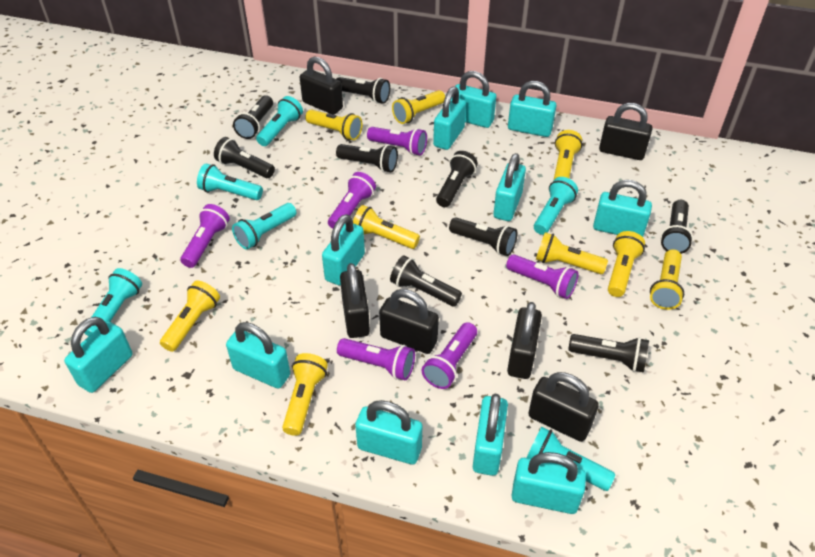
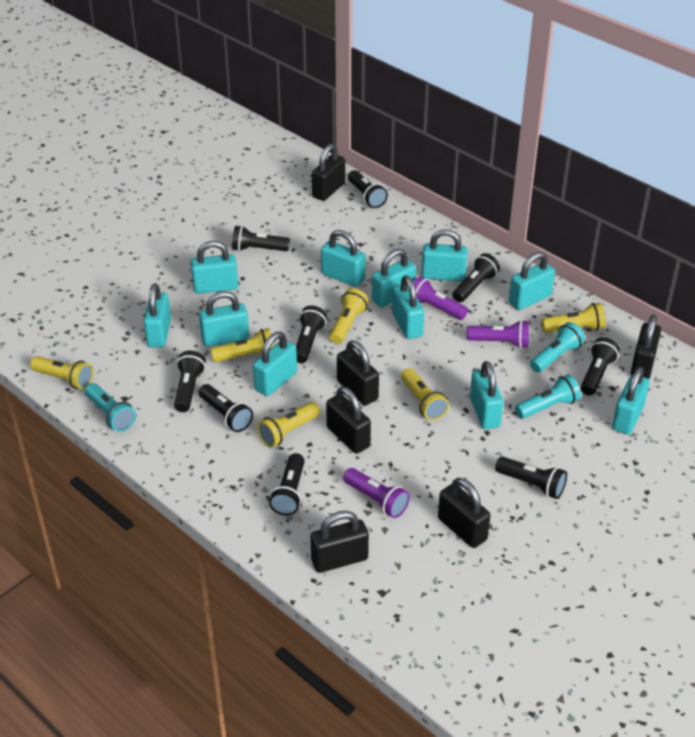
purple flashlight: 6 -> 3
turquoise flashlight: 6 -> 3
yellow flashlight: 9 -> 6

